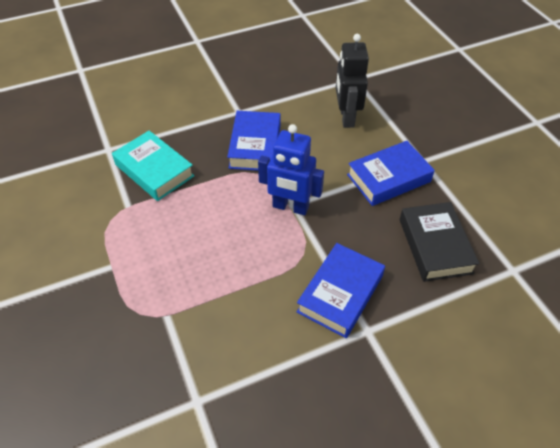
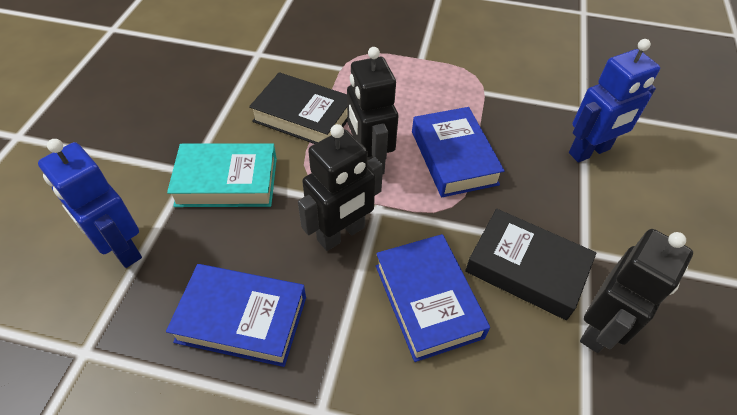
black book: 1 -> 2
black robot: 1 -> 3
blue robot: 1 -> 2

